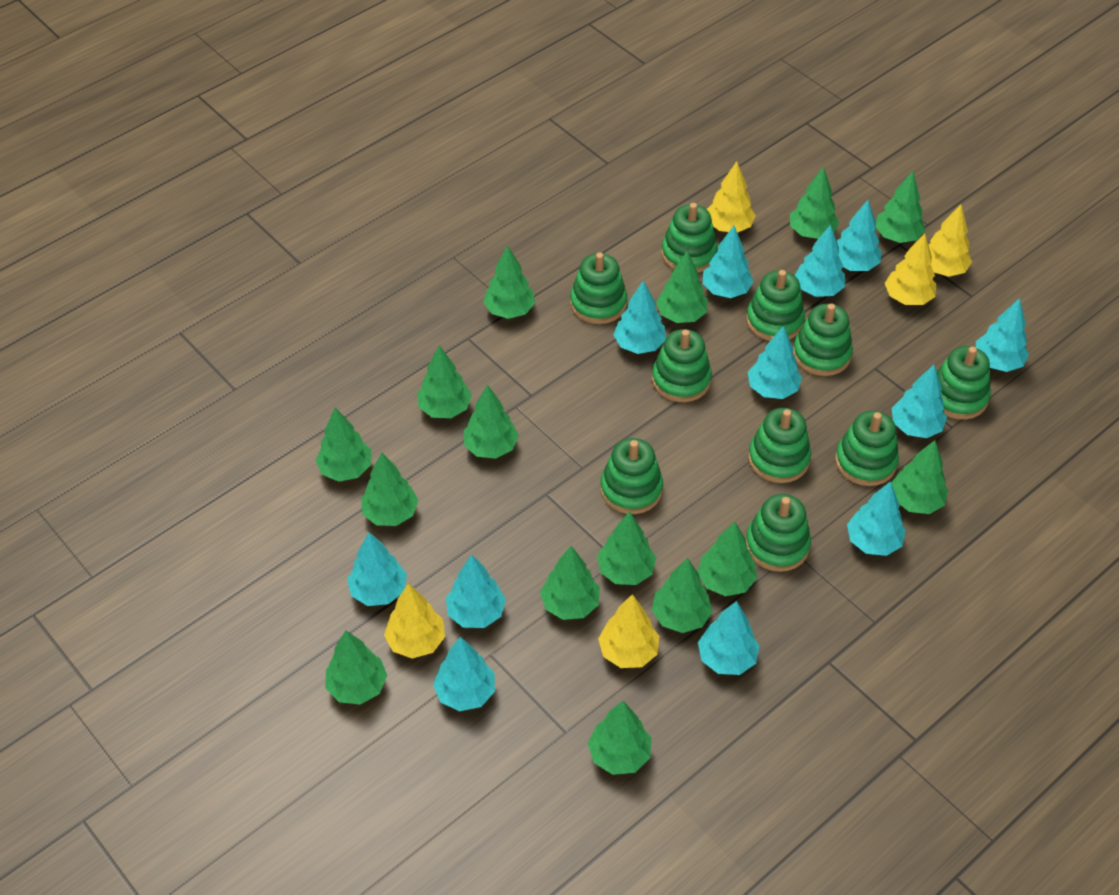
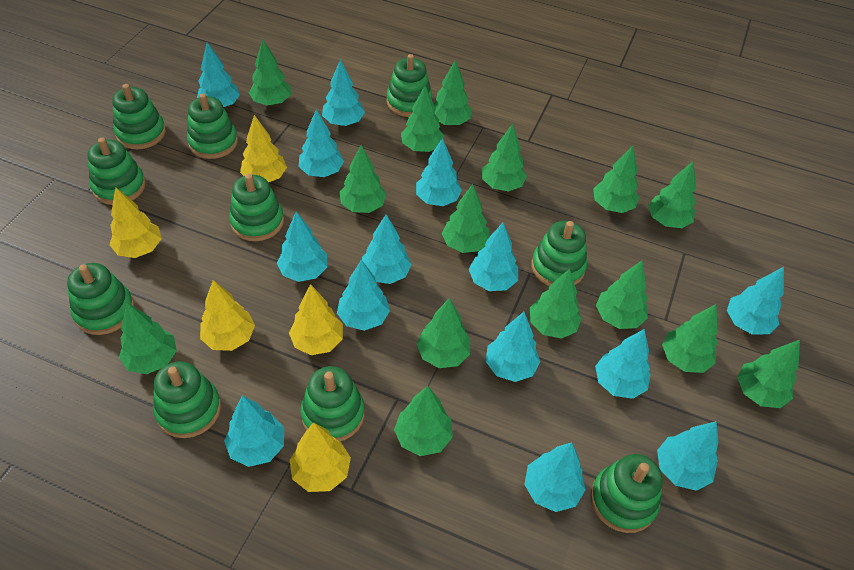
turquoise tree: 12 -> 14

